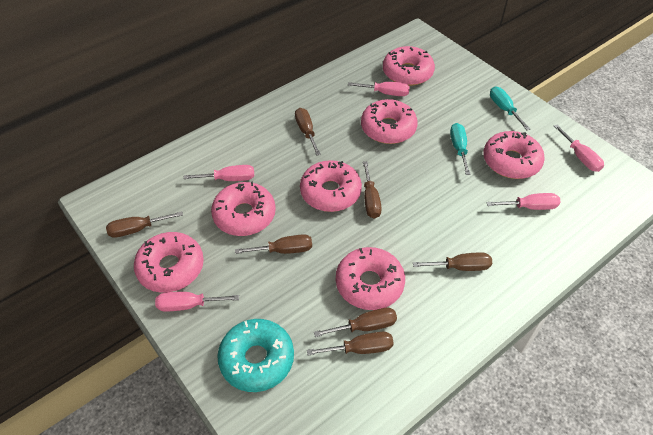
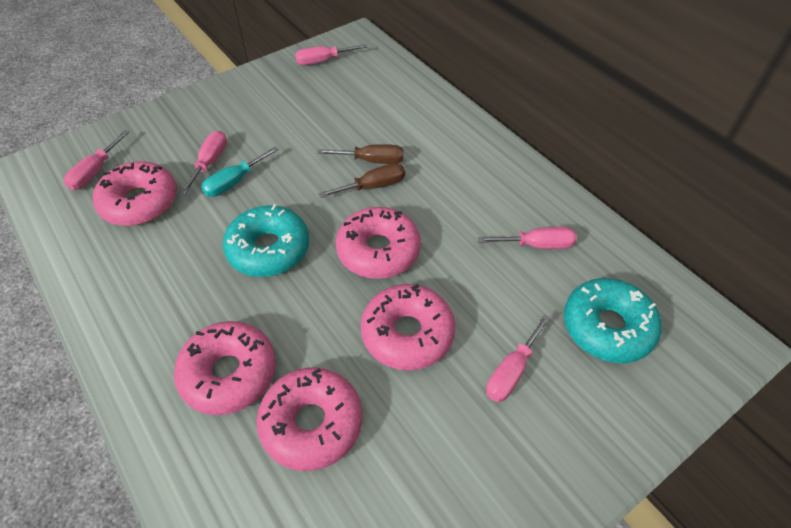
brown screwdriver: 7 -> 2
pink donut: 7 -> 5
turquoise donut: 1 -> 2
turquoise screwdriver: 2 -> 1

